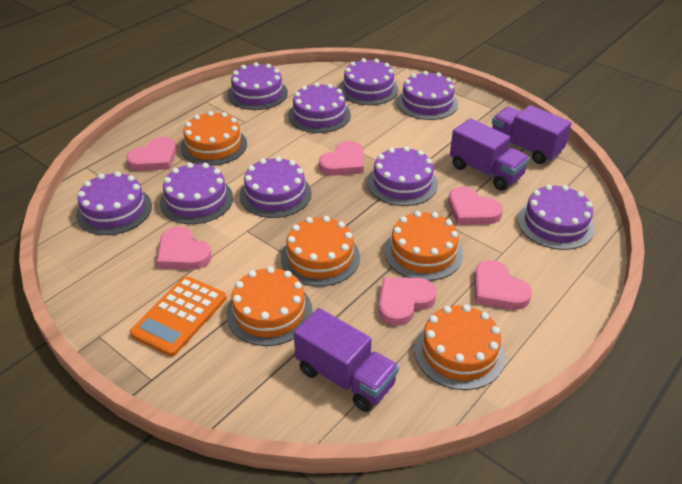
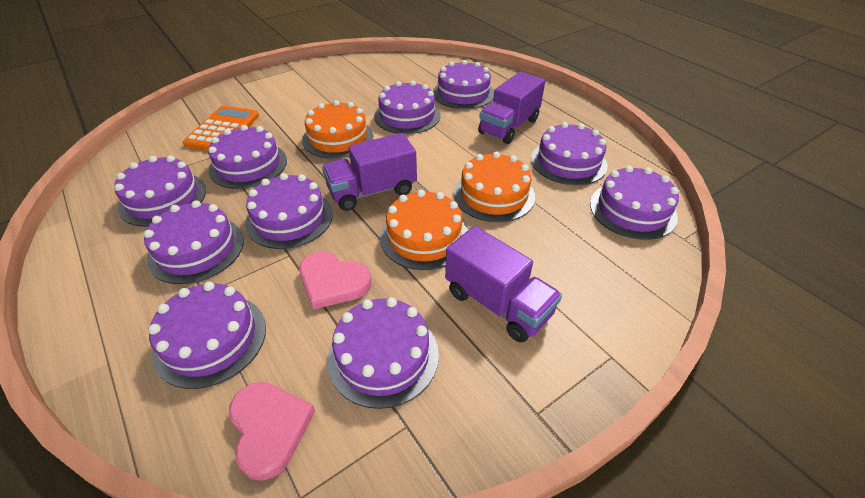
orange cake: 5 -> 3
pink heart: 6 -> 2
purple cake: 9 -> 10

